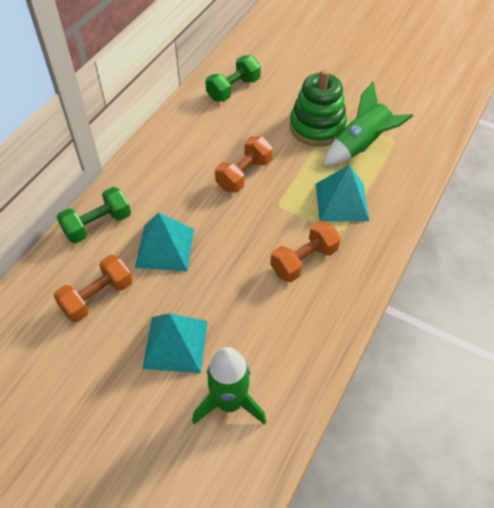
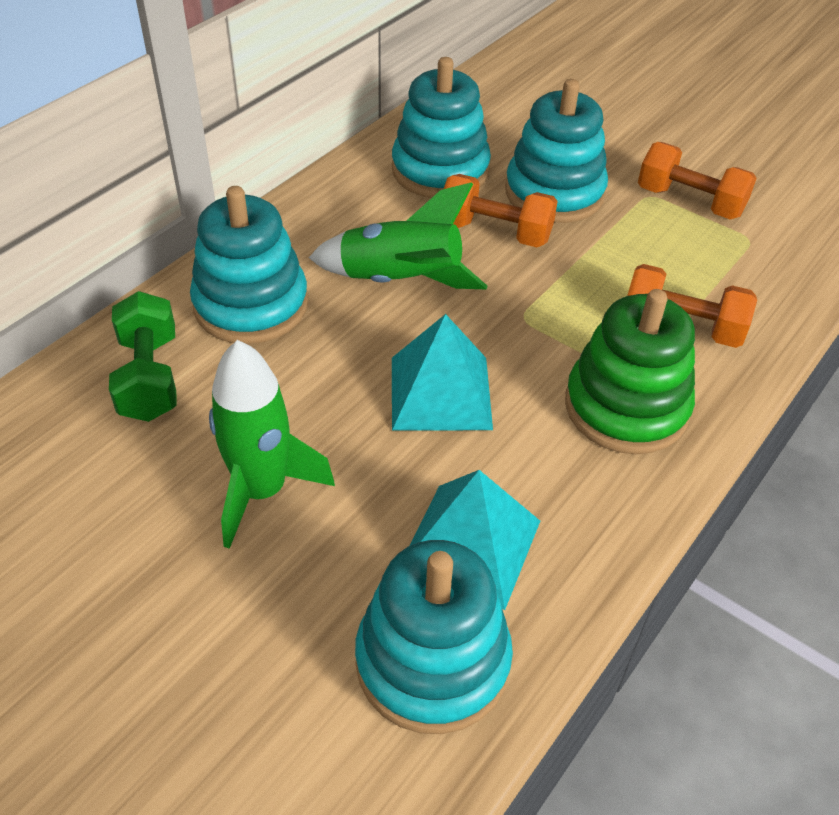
green dumbbell: 2 -> 1
turquoise pyramid: 3 -> 2
turquoise stacking toy: 0 -> 4

